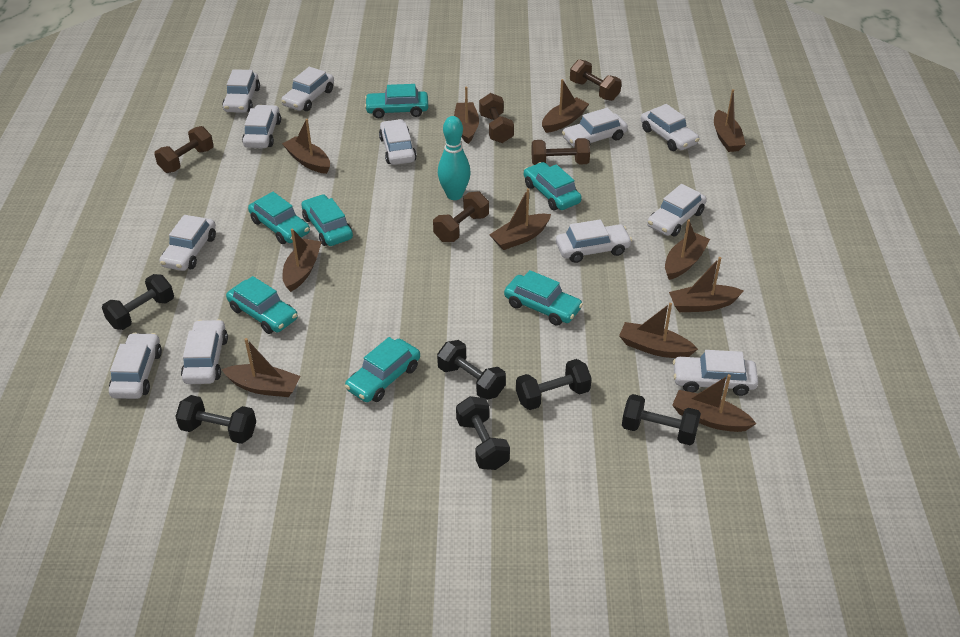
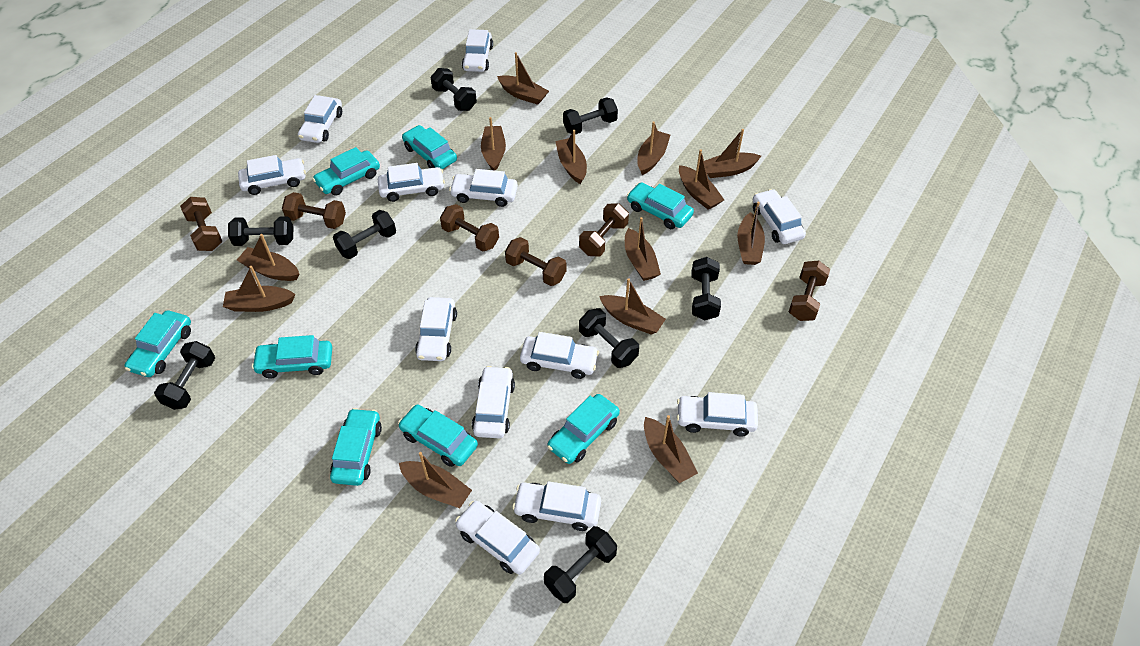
black dumbbell: 6 -> 8
brown boat: 11 -> 13
brown dumbbell: 5 -> 6
turquoise bowling pin: 1 -> 0
turquoise car: 7 -> 8

